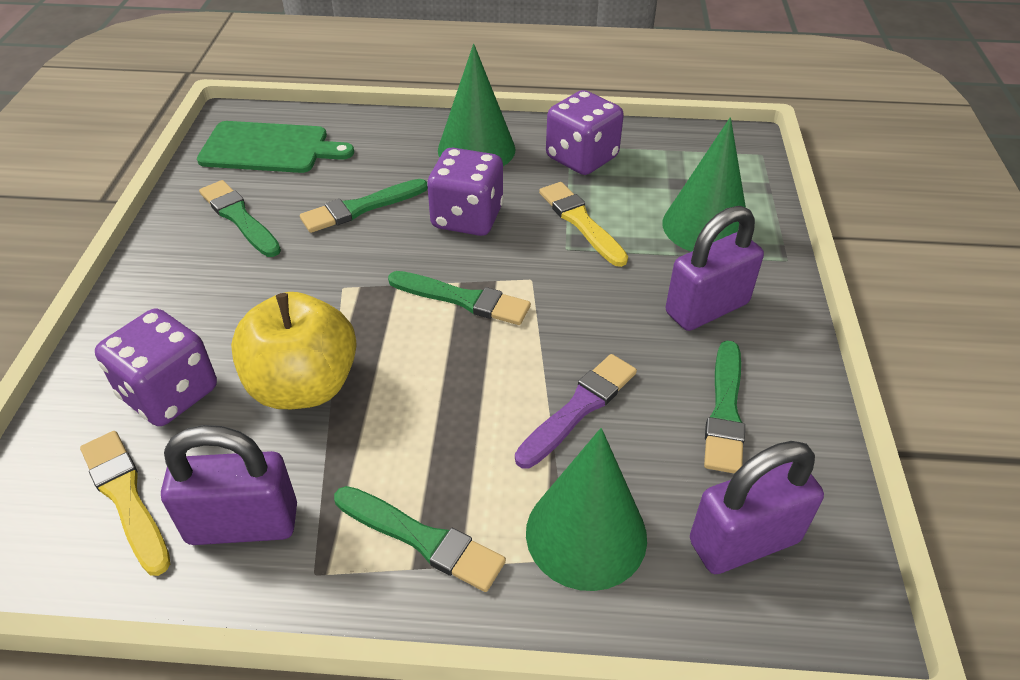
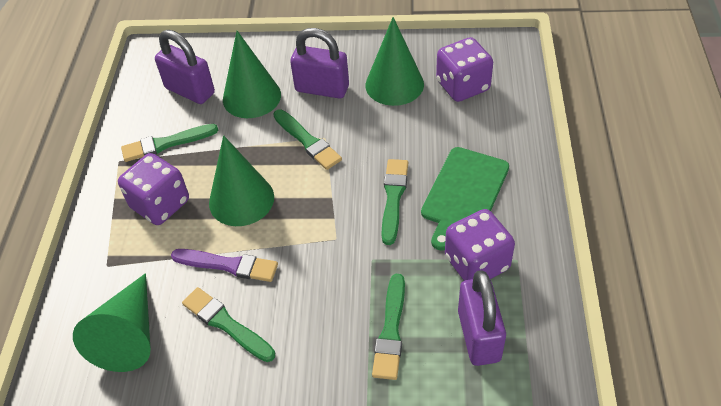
green cone: 3 -> 4
yellow apple: 1 -> 0
yellow brush: 2 -> 0

